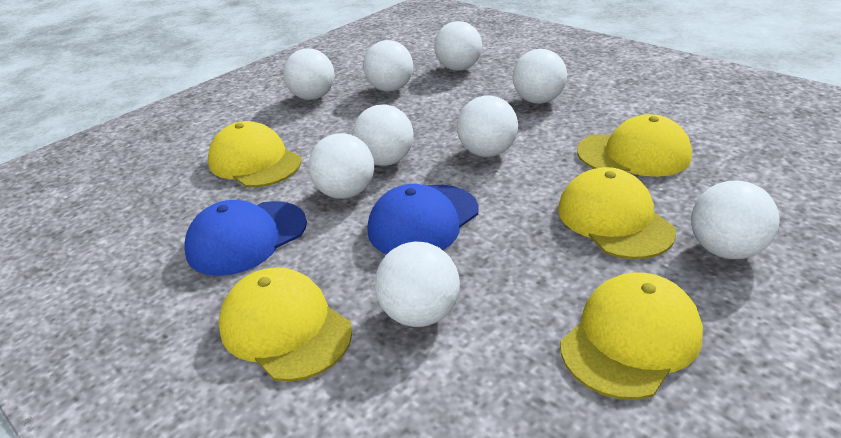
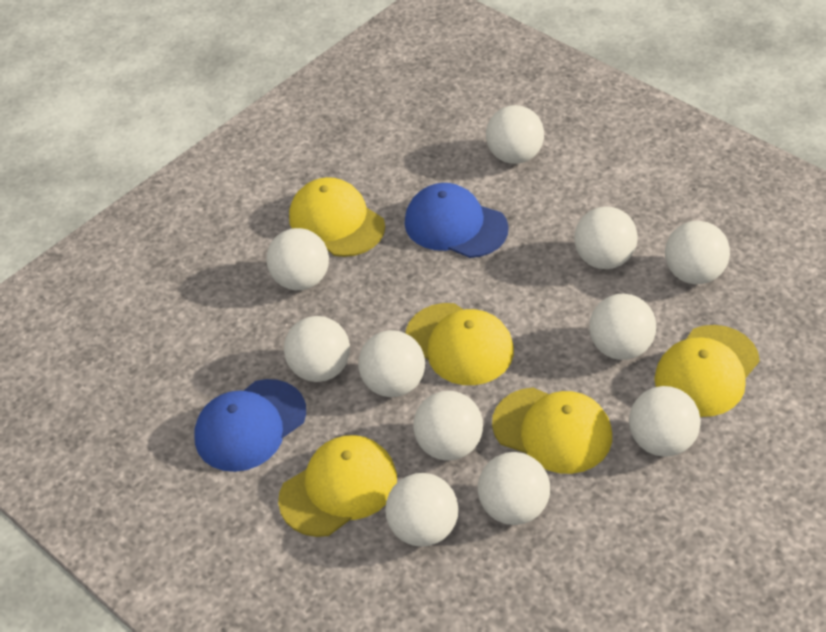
white ball: 9 -> 11

